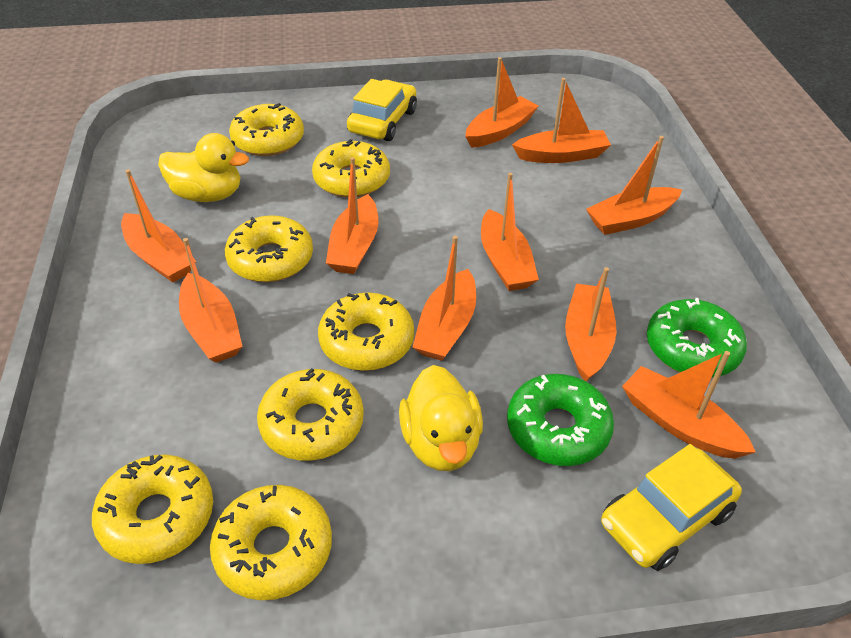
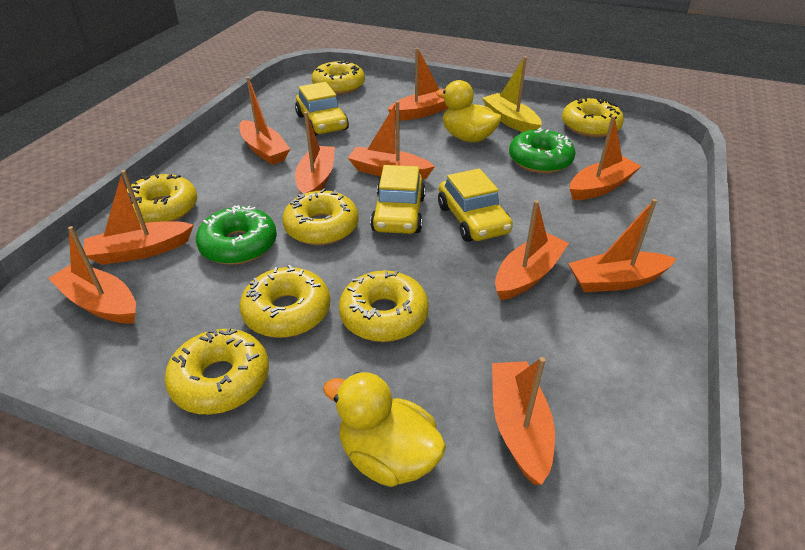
yellow boat: 0 -> 1
yellow car: 2 -> 3

